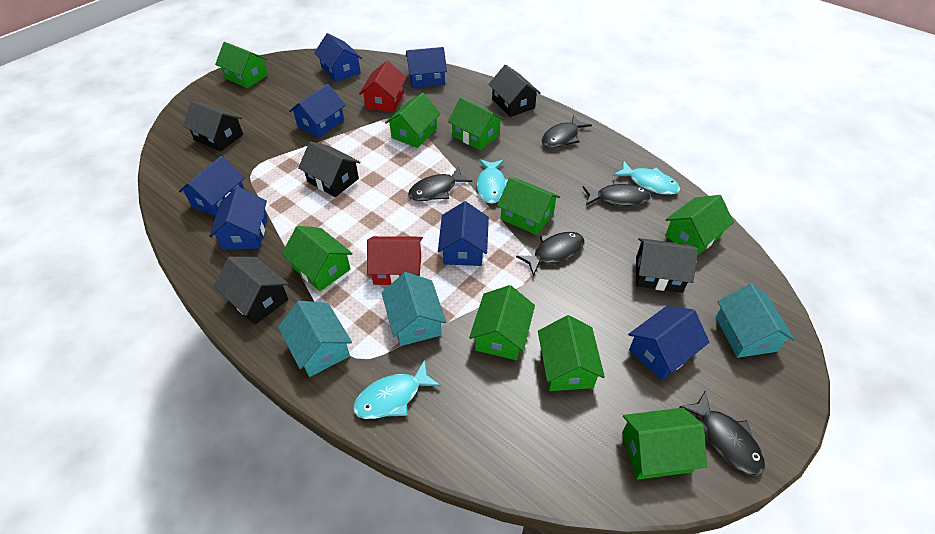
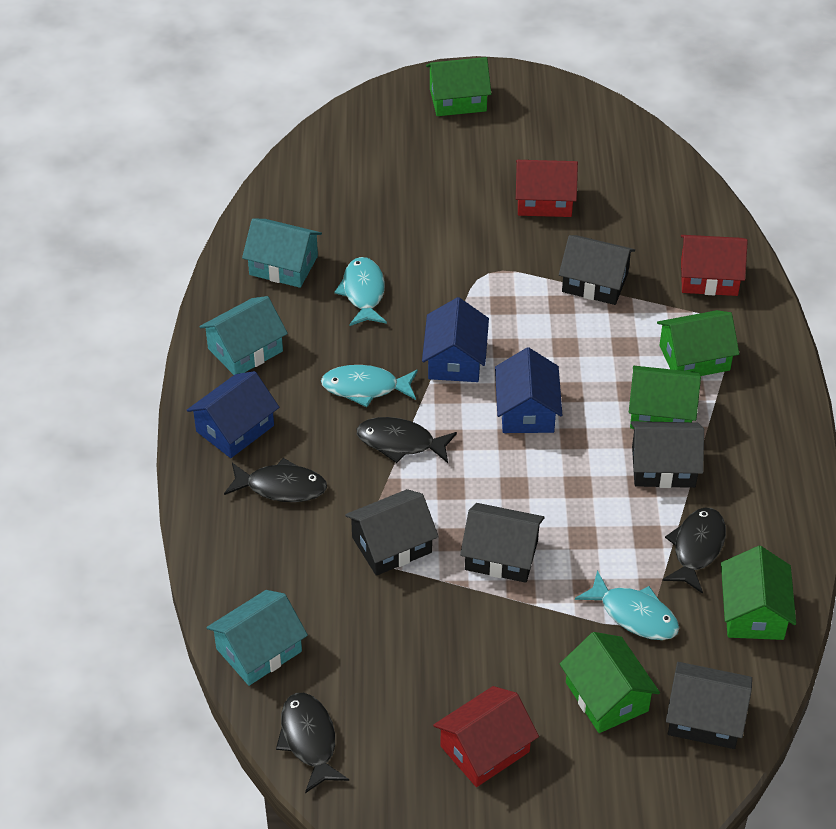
black fish: 5 -> 4
blue house: 7 -> 3
green house: 9 -> 5
red house: 2 -> 3

